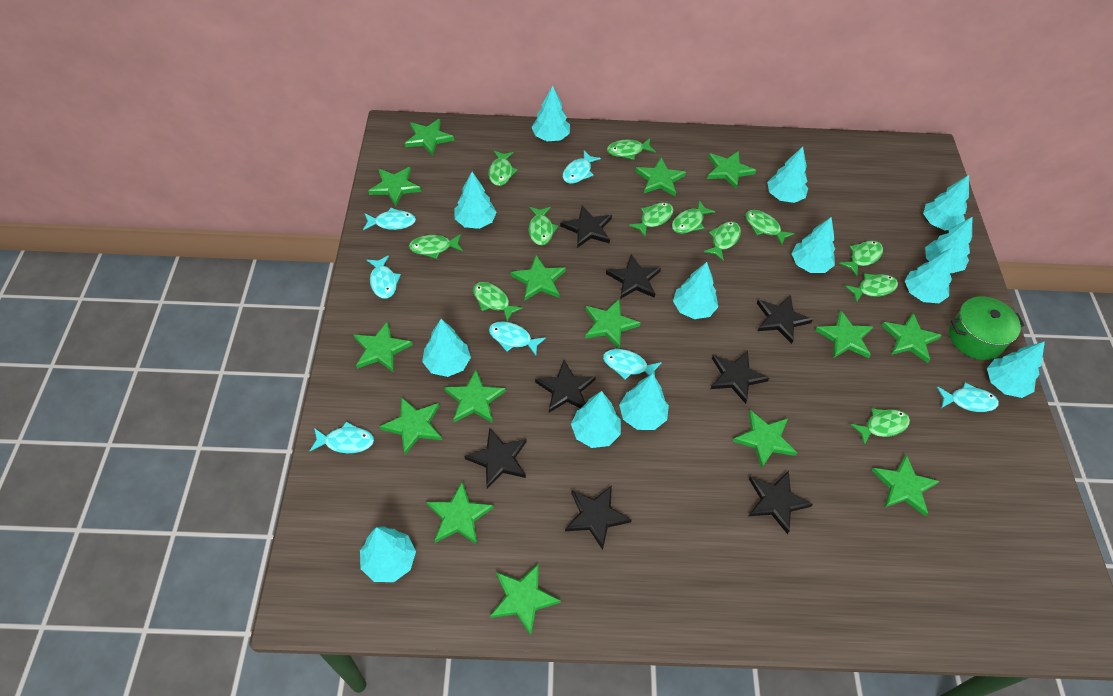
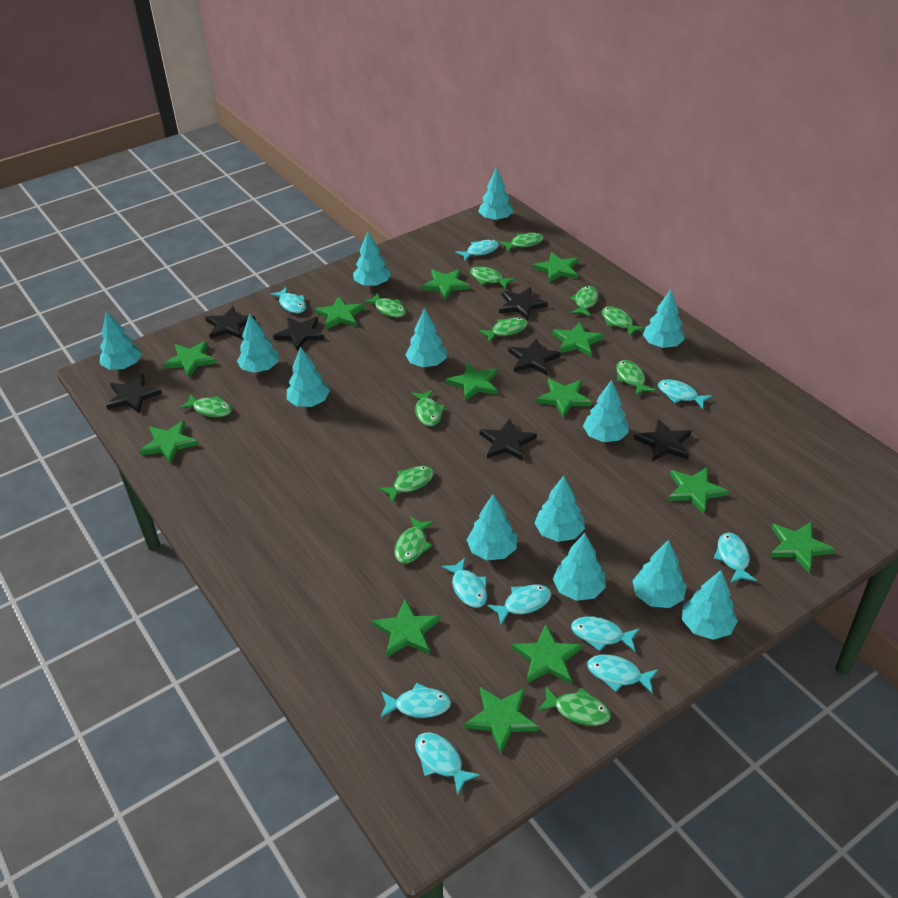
black star: 8 -> 7
green pot: 1 -> 0
green star: 15 -> 13
turquoise fish: 7 -> 10

